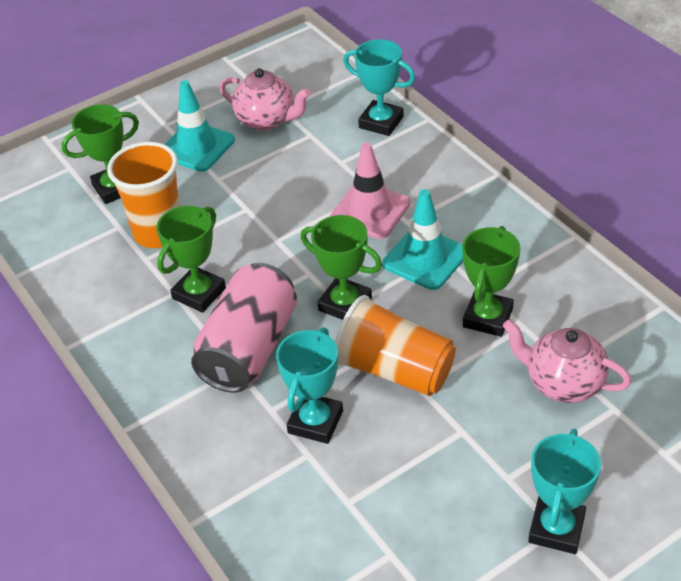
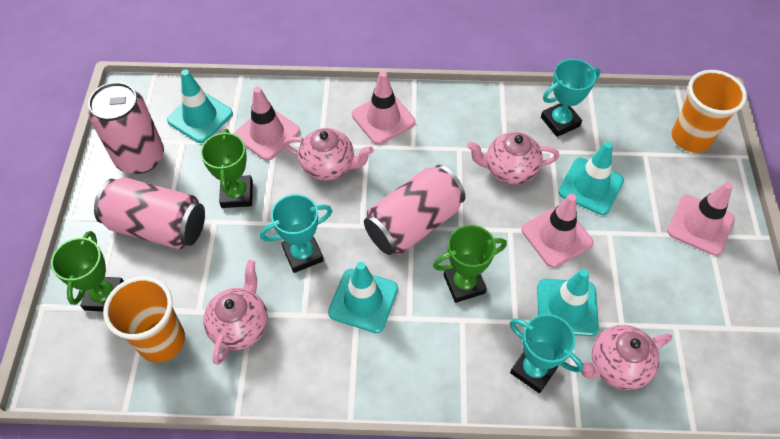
green trophy: 4 -> 3
pink can: 1 -> 3
pink teapot: 2 -> 4
pink traffic cone: 1 -> 4
turquoise traffic cone: 2 -> 4

